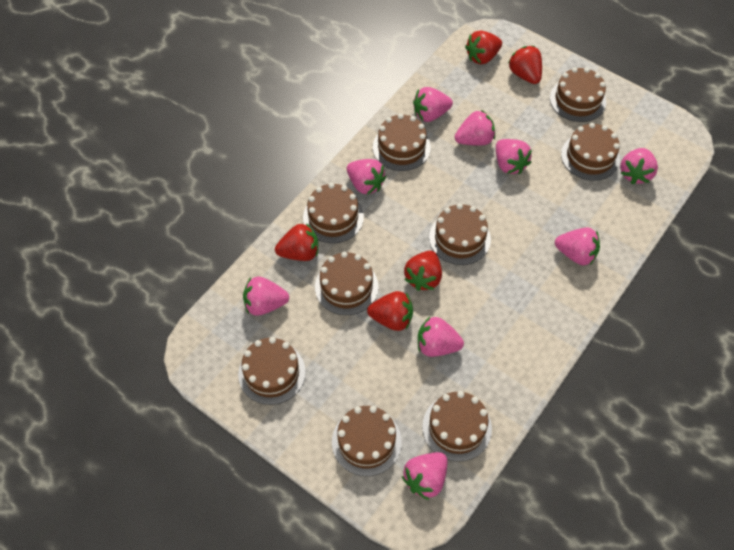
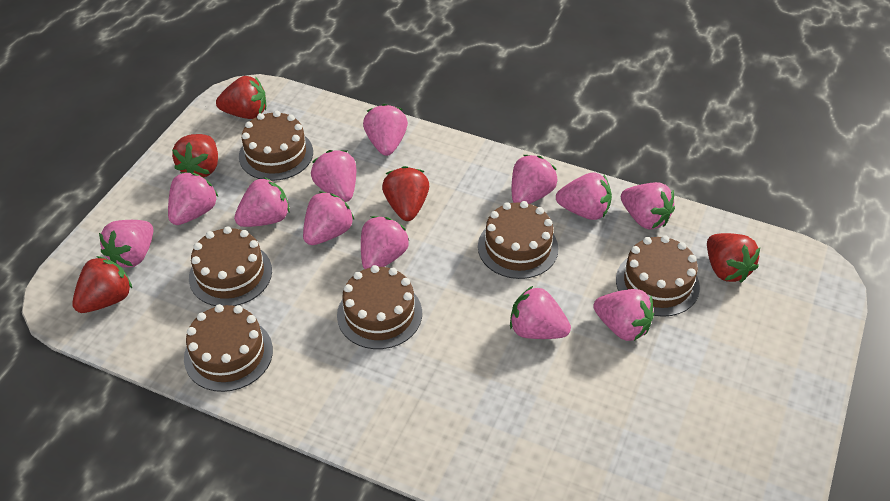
brown cake: 9 -> 6
pink strawberry: 9 -> 12

